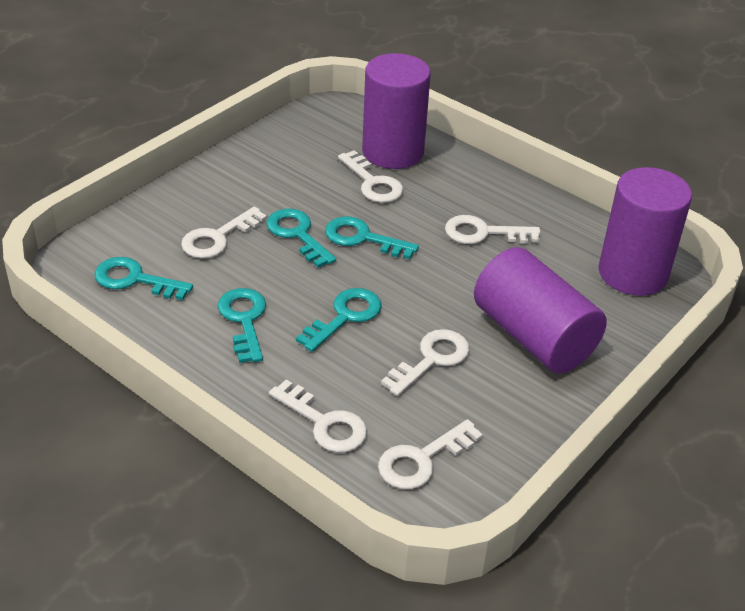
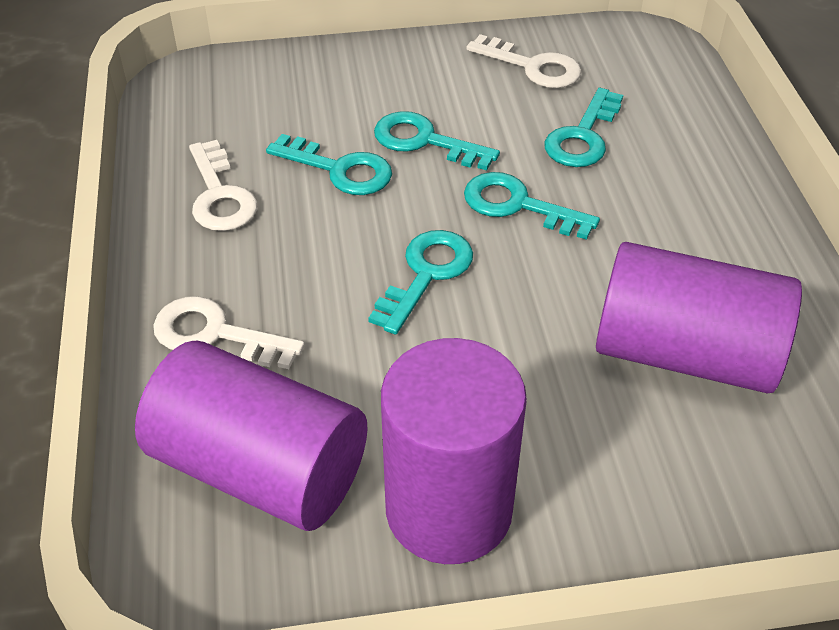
white key: 6 -> 3

